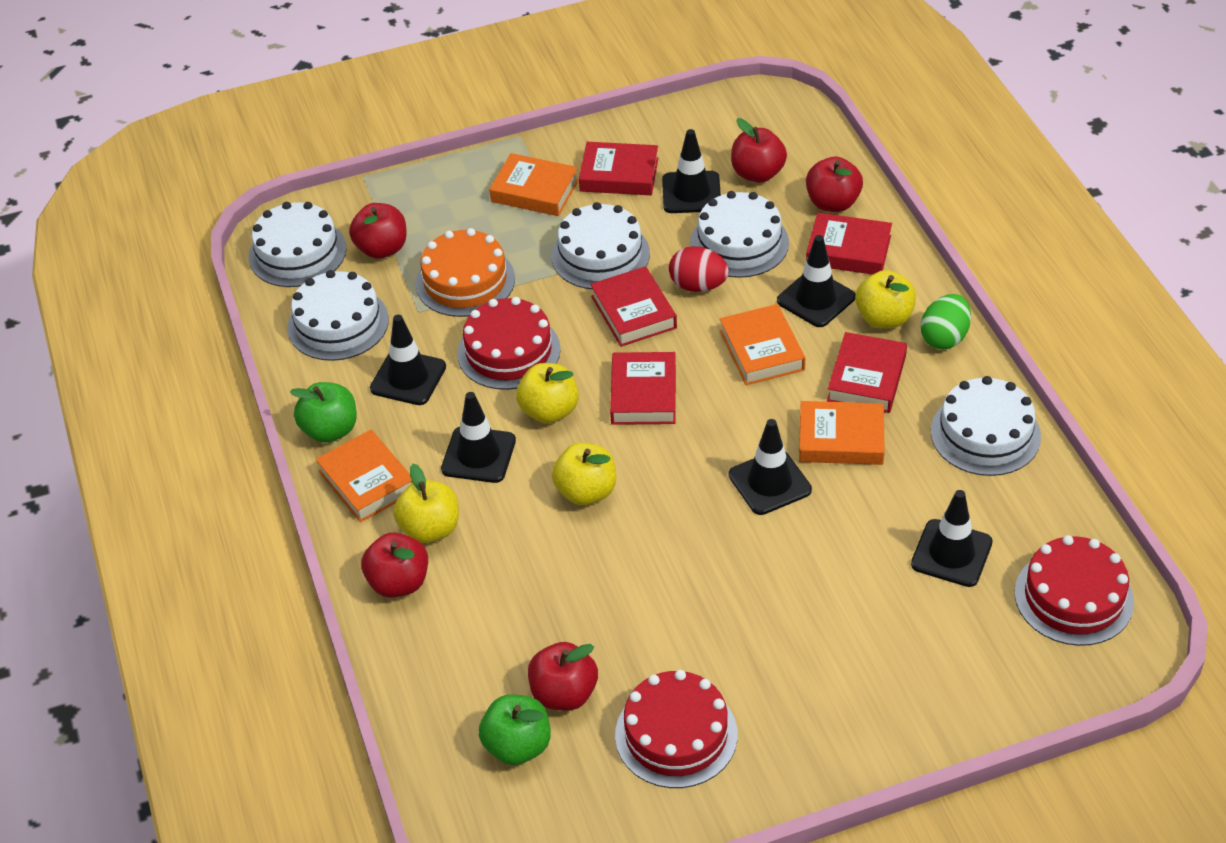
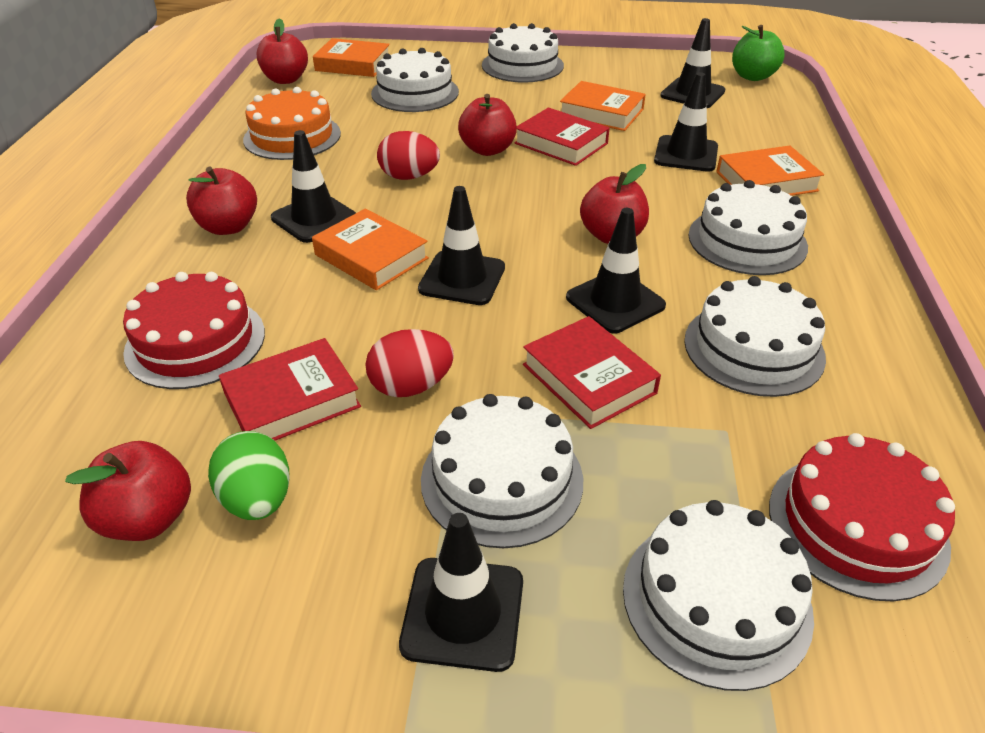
green apple: 2 -> 1
red book: 5 -> 3
red cake: 3 -> 2
red egg: 1 -> 2
white cake: 5 -> 6
yellow apple: 4 -> 0

